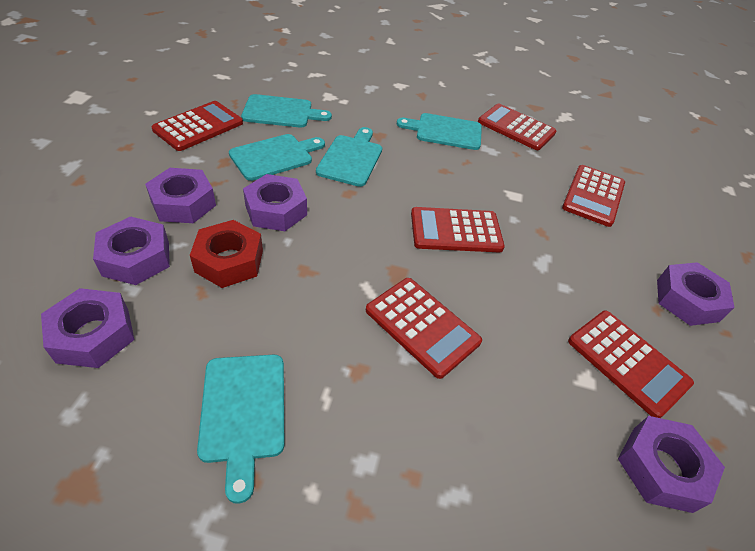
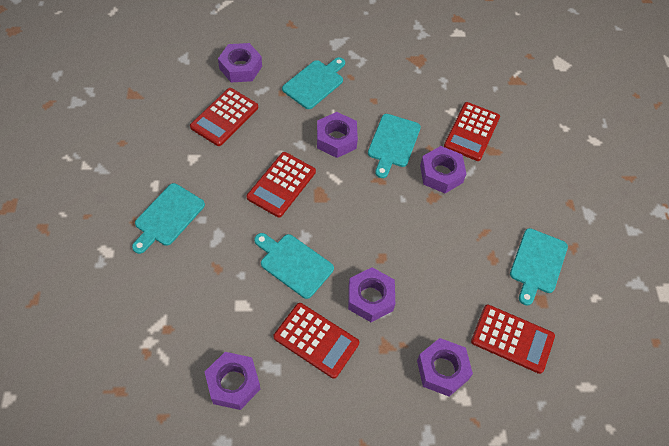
red calculator: 6 -> 5
red nut: 1 -> 0

